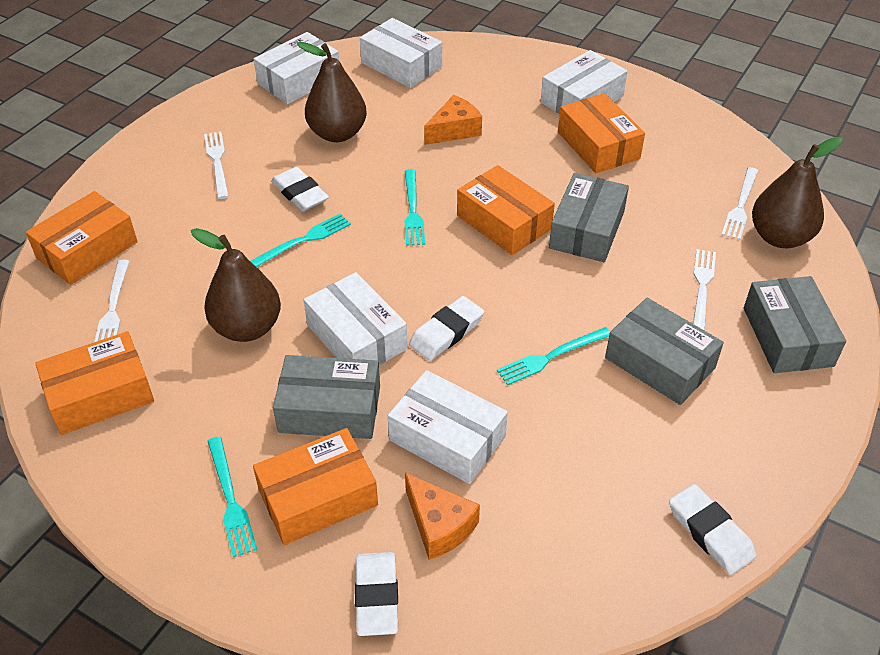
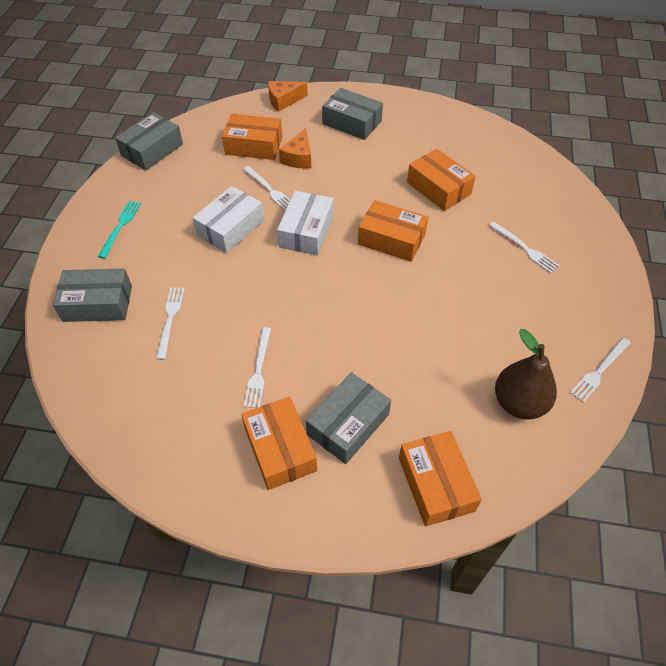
brown pear: 3 -> 1
turquoise fork: 4 -> 1
white box: 5 -> 2
white eraser: 4 -> 0
white fork: 4 -> 5

